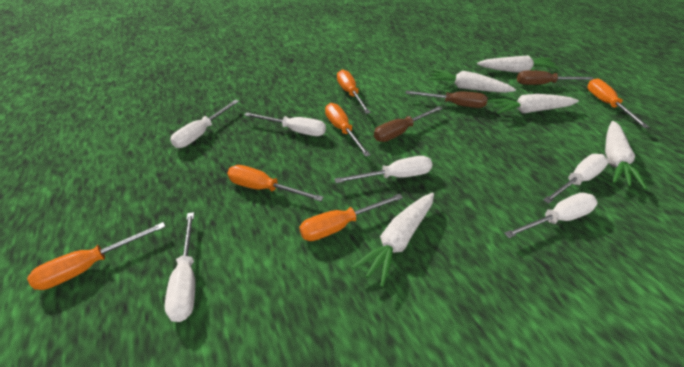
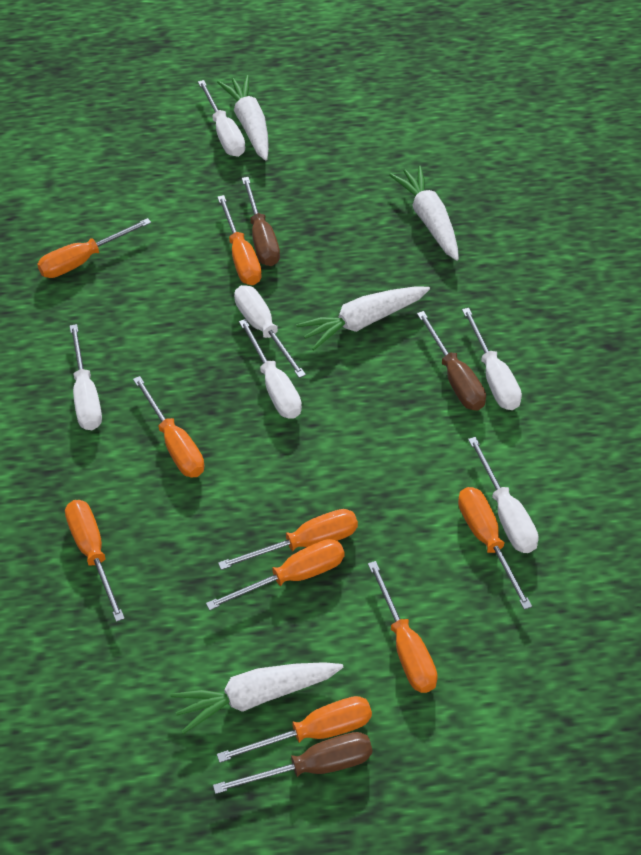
orange screwdriver: 6 -> 9
white carrot: 5 -> 4

